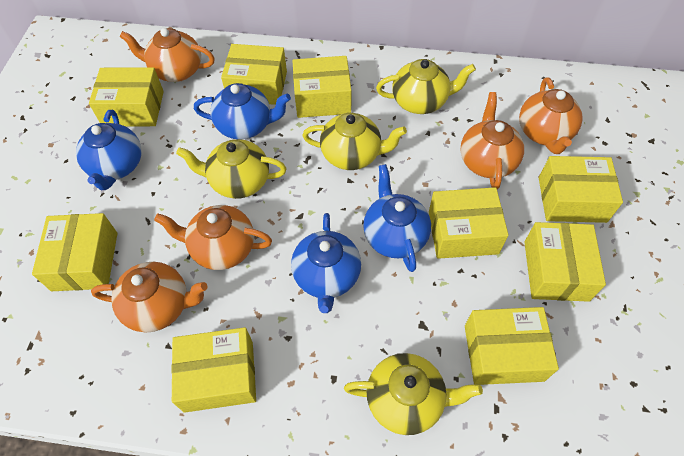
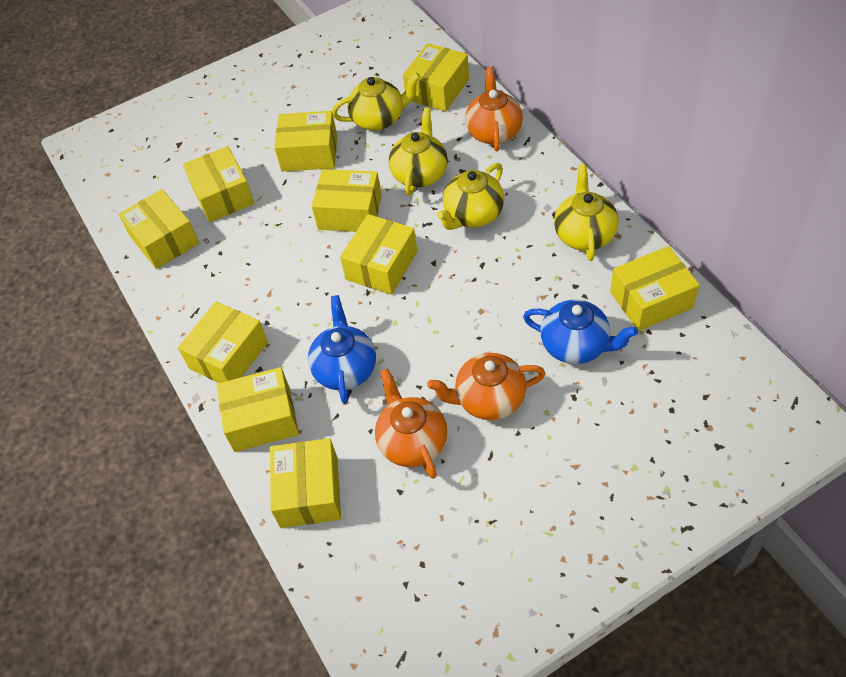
blue teapot: 4 -> 2
orange teapot: 5 -> 3
yellow box: 9 -> 10

